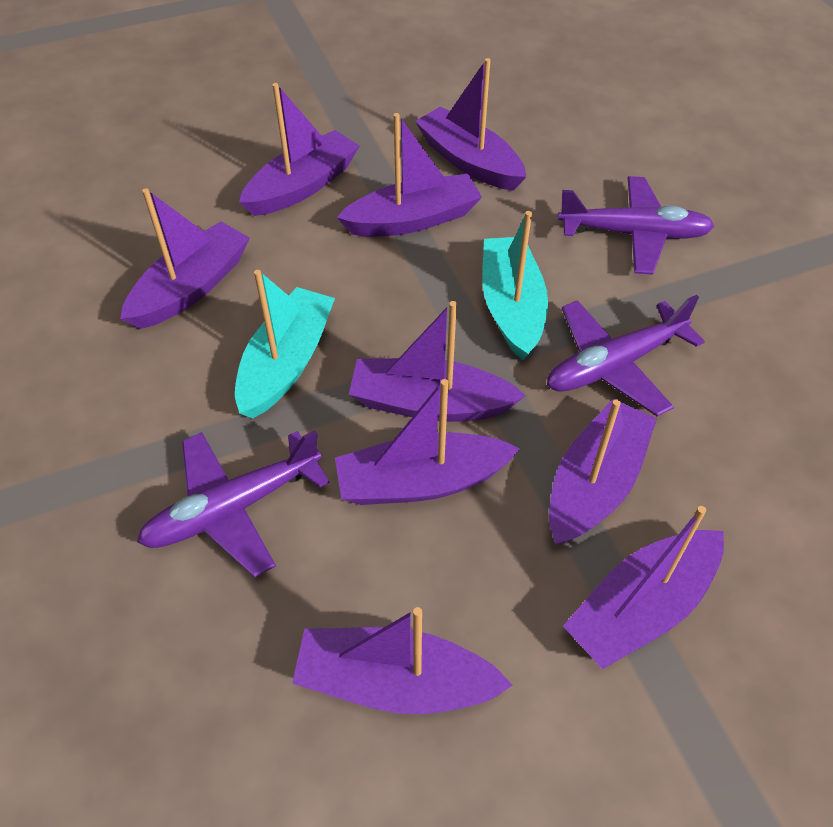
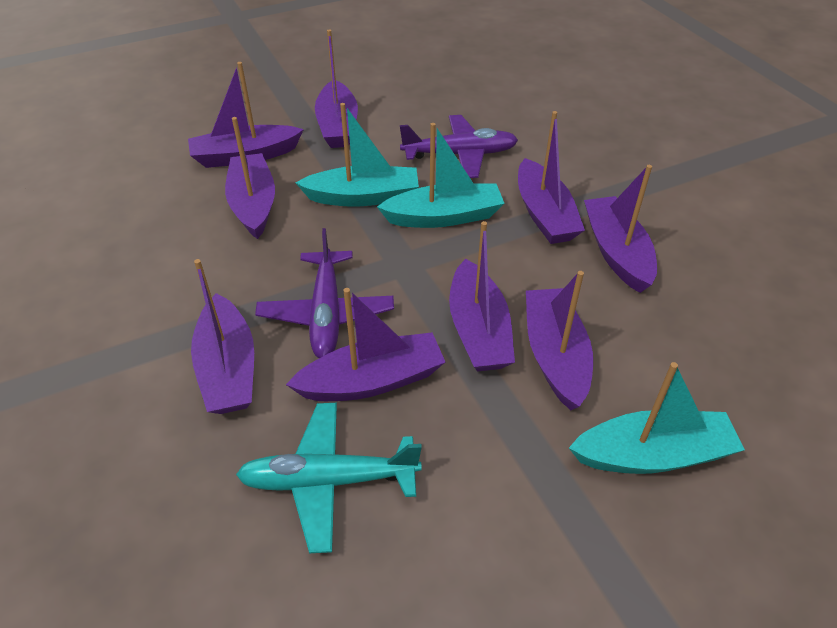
purple plane: 3 -> 2
turquoise boat: 2 -> 3
turquoise plane: 0 -> 1

